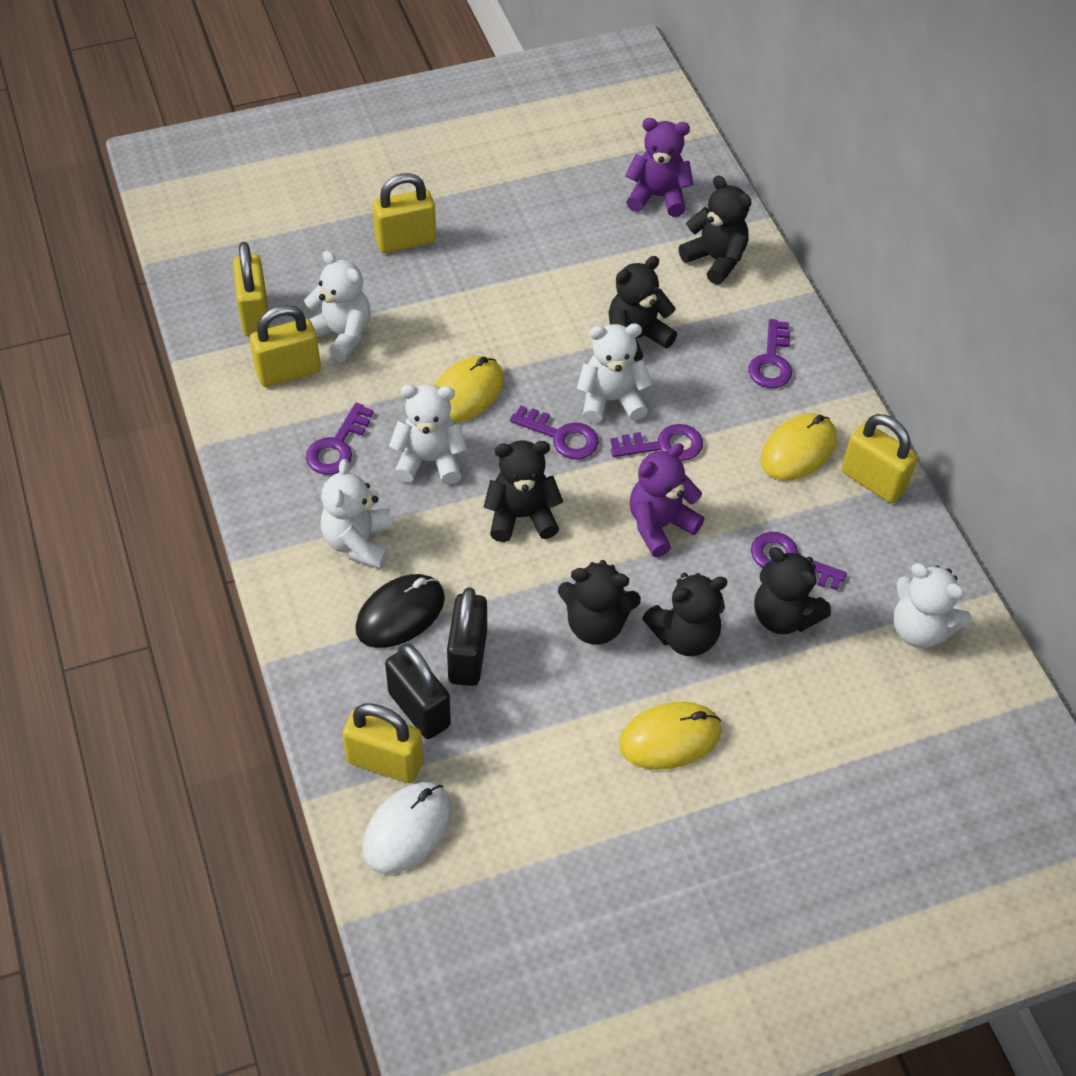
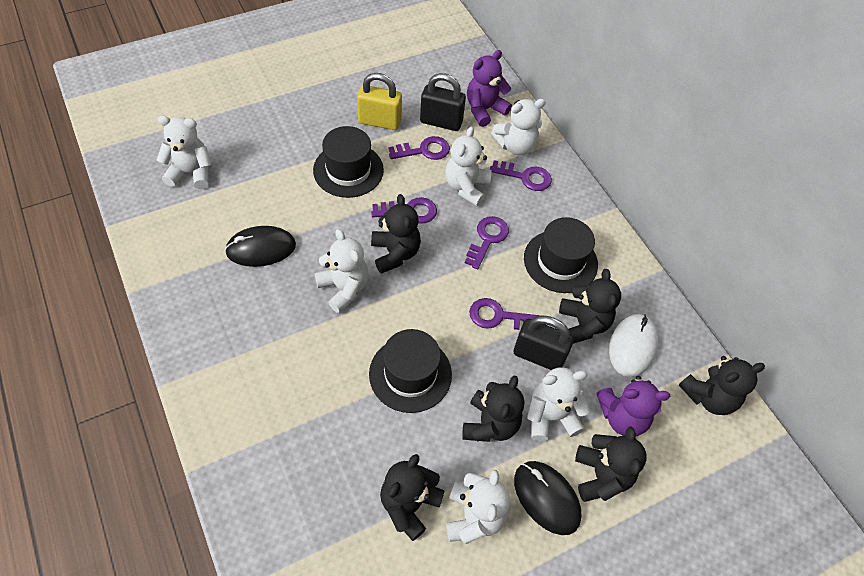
black hat: 0 -> 3
black mouse: 1 -> 2
white teddy bear: 5 -> 6
yellow mouse: 3 -> 0
yellow padlock: 5 -> 1

